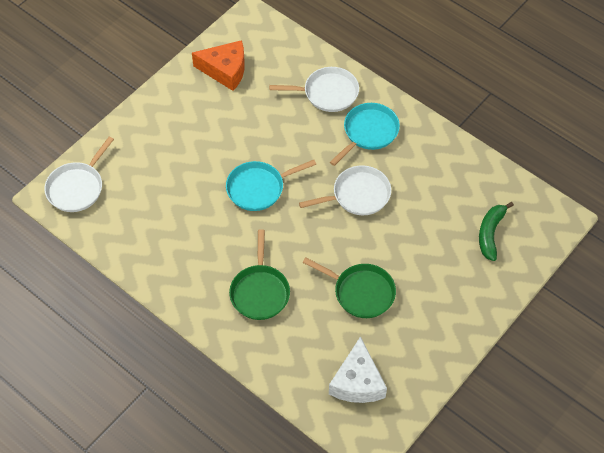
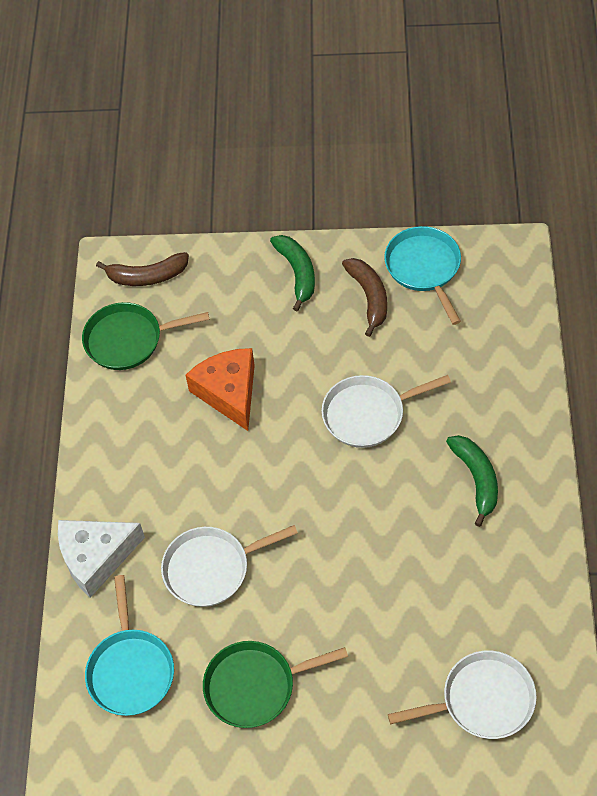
brown banana: 0 -> 2
green banana: 1 -> 2

